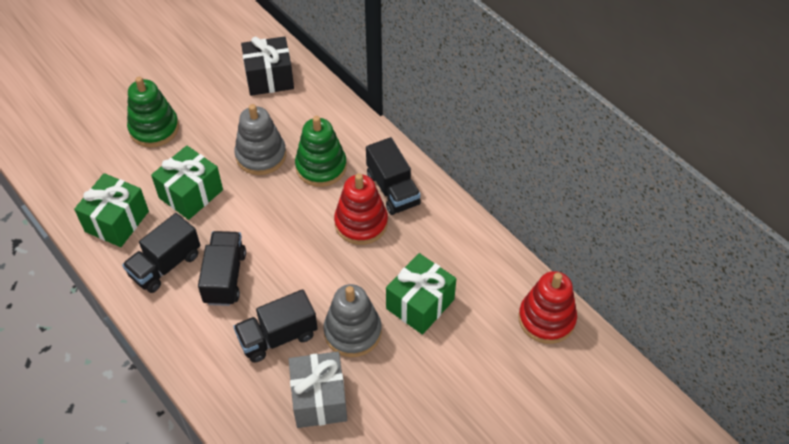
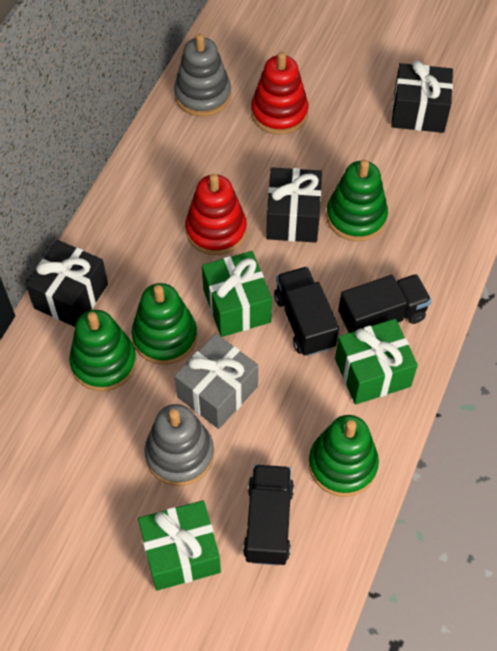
black gift: 1 -> 3
black truck: 4 -> 3
green stacking toy: 2 -> 4

